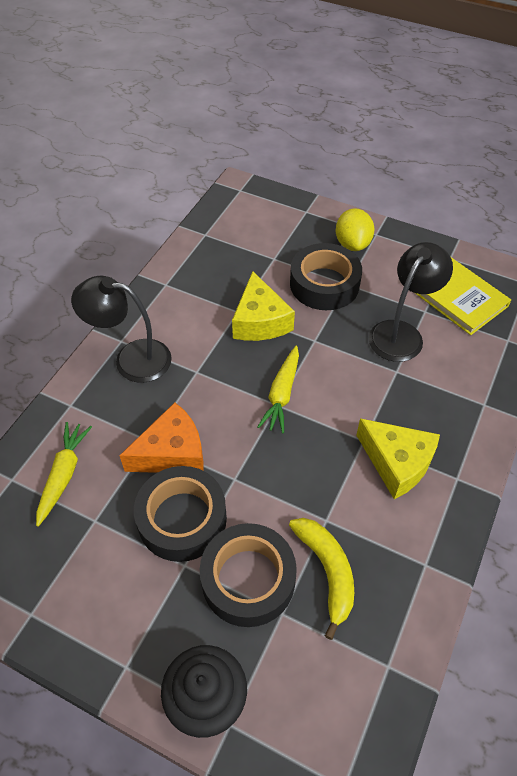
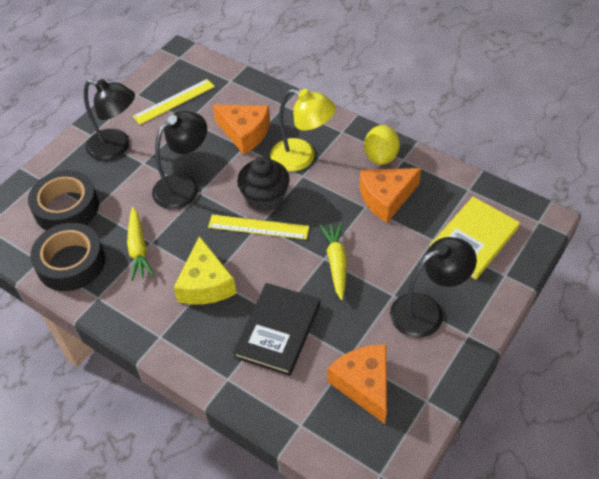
black book: 0 -> 1
black lamp: 2 -> 3
black tape: 3 -> 2
orange cheese: 1 -> 3
yellow banana: 1 -> 0
yellow cheese: 2 -> 1
yellow lamp: 0 -> 1
yellow ruler: 0 -> 2

